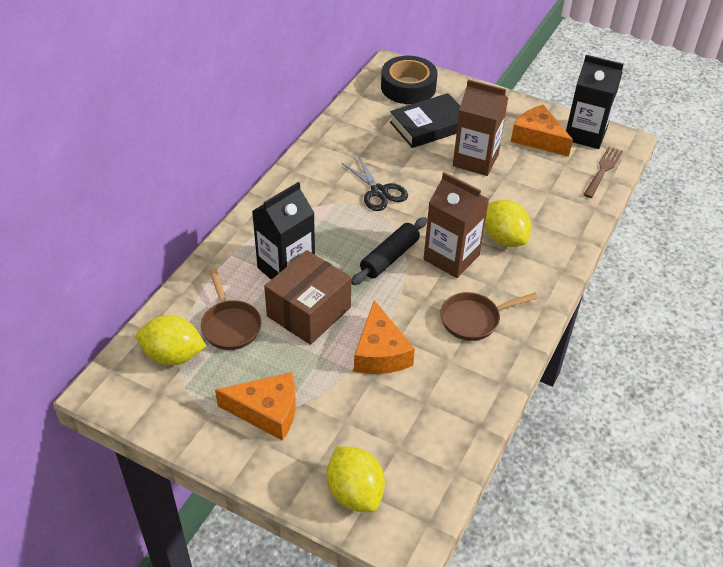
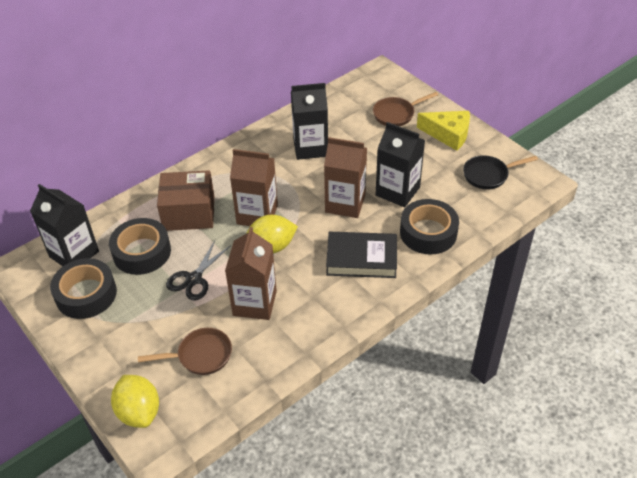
black carton: 2 -> 3
black pan: 0 -> 1
black rolling pin: 1 -> 0
black tape: 1 -> 3
brown carton: 2 -> 3
brown fork: 1 -> 0
orange cheese: 3 -> 0
yellow cheese: 0 -> 1
yellow lemon: 3 -> 2

